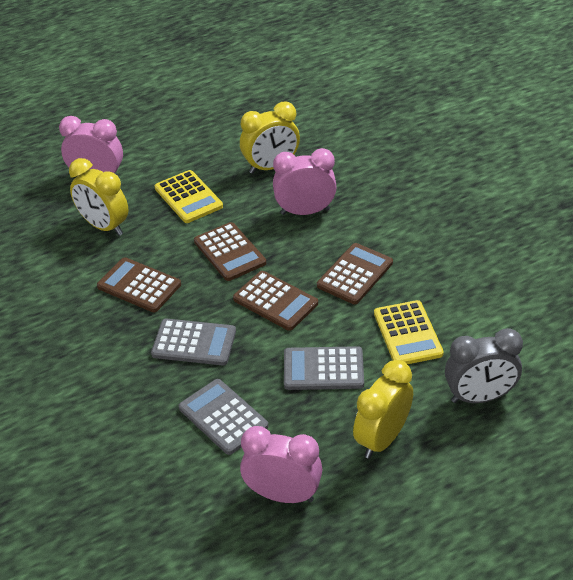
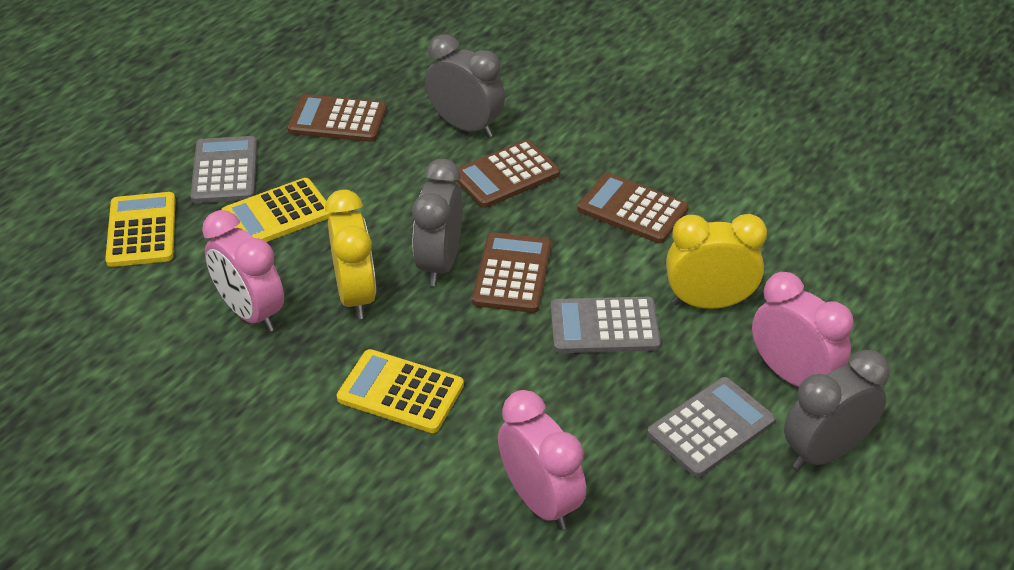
grey clock: 1 -> 3
yellow calculator: 2 -> 3
yellow clock: 3 -> 2

